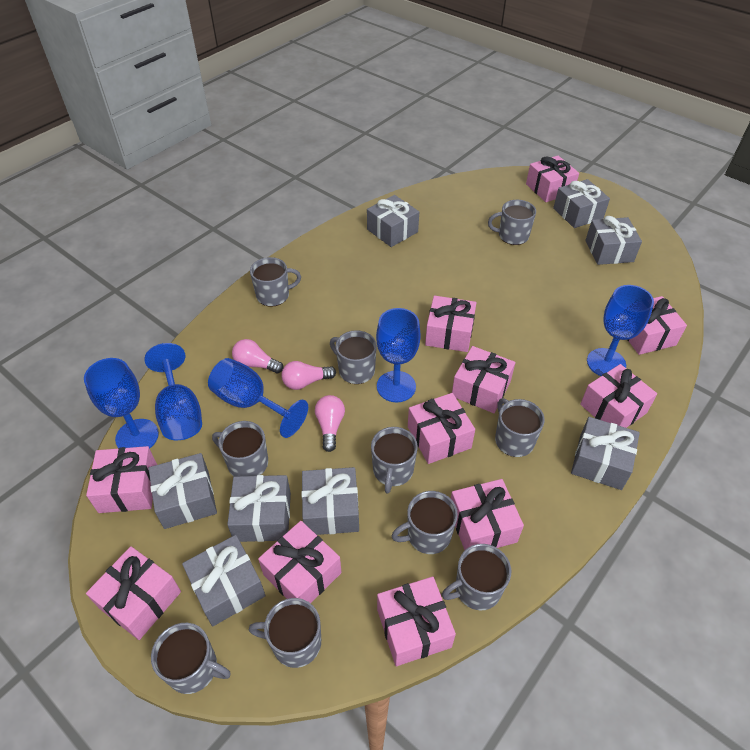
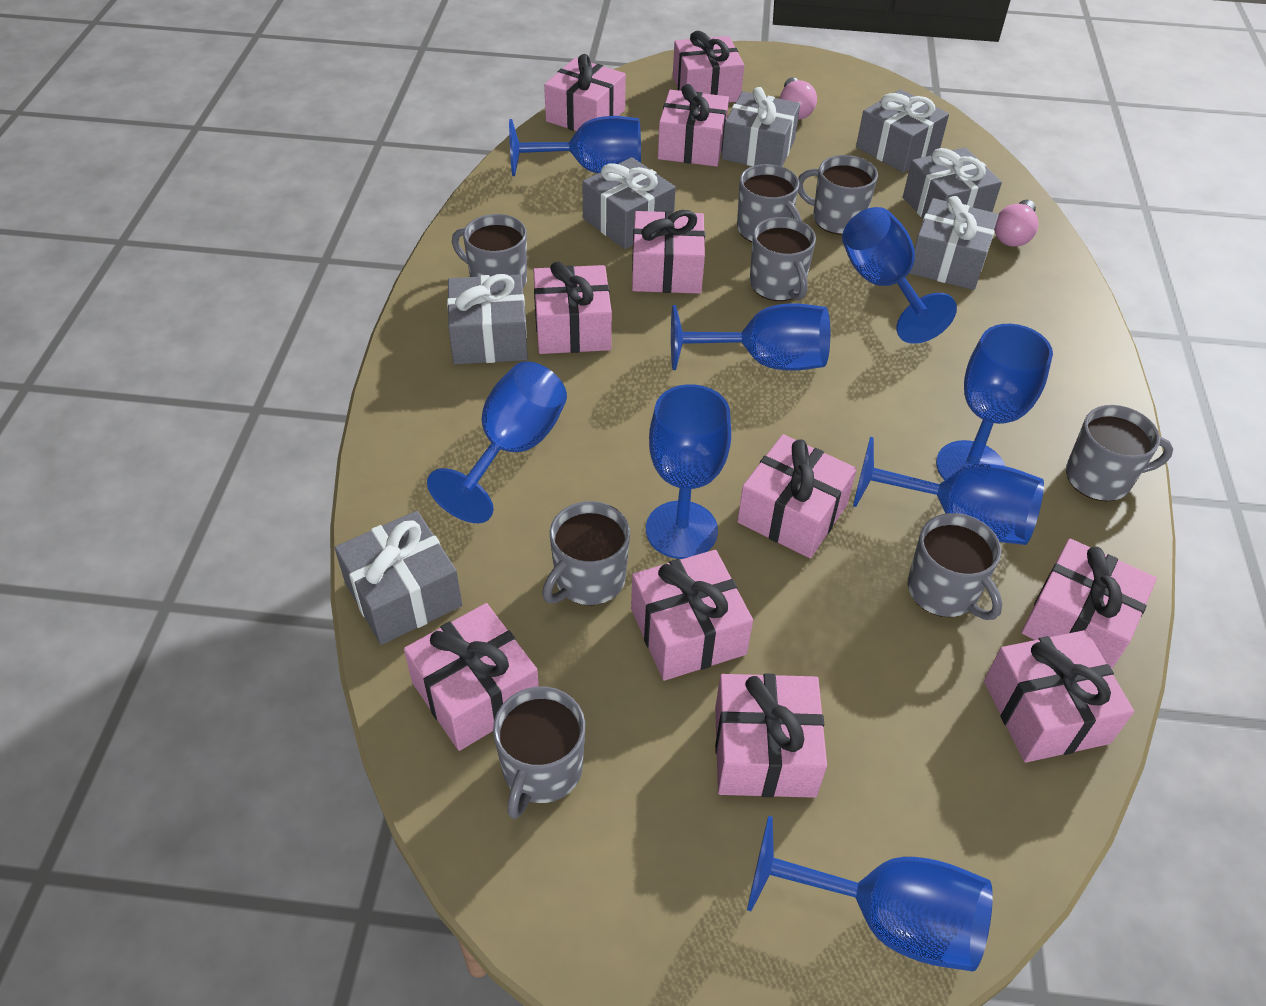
blue goblet: 5 -> 8
grey gift: 8 -> 7
grey mug: 10 -> 8
pink light bulb: 3 -> 2

